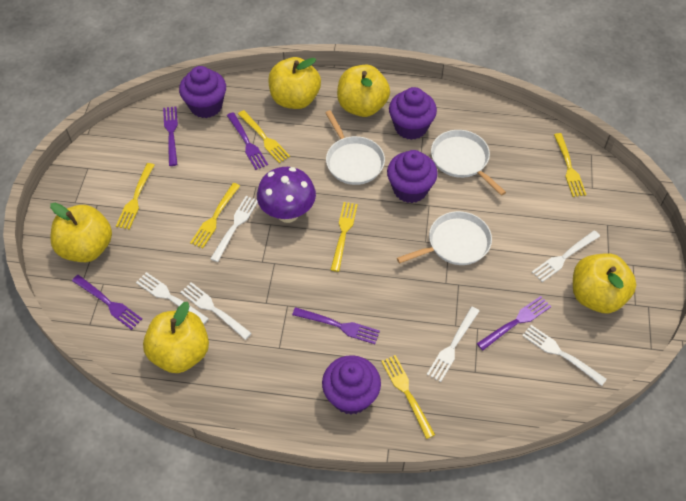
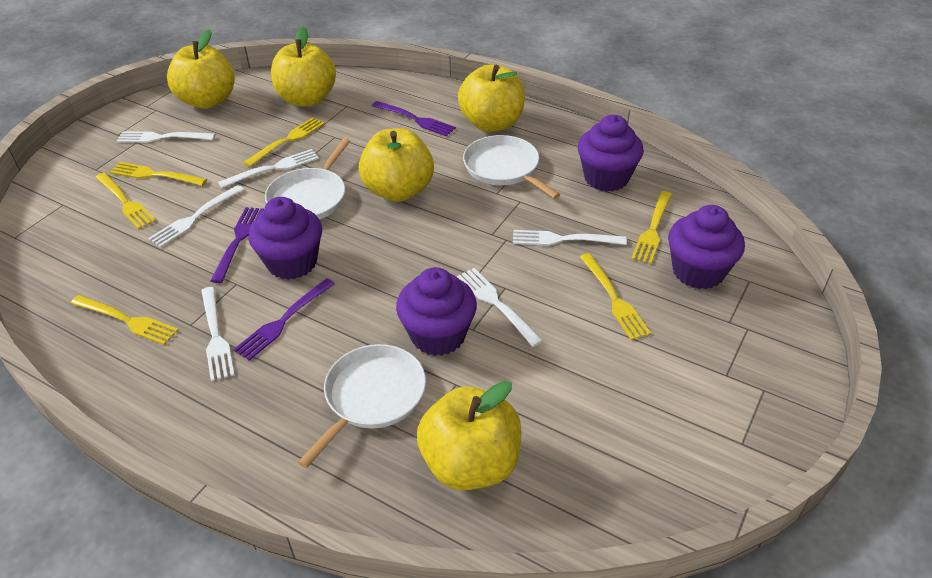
purple fork: 5 -> 3
purple mushroom: 1 -> 0

